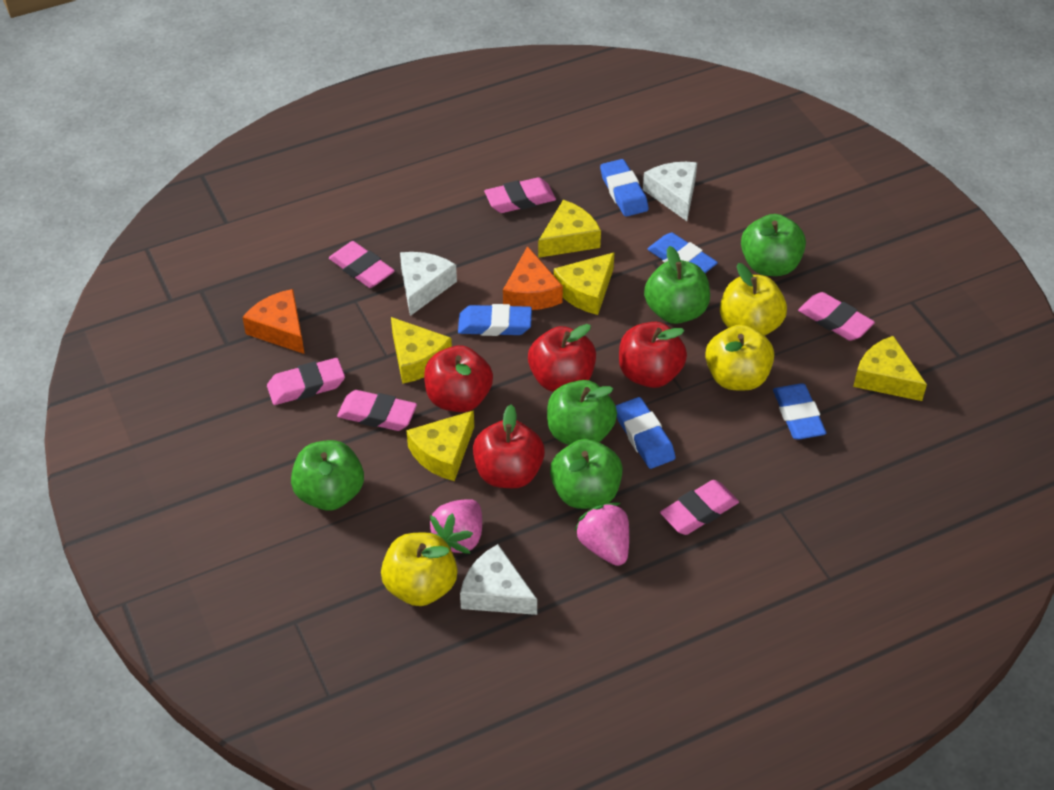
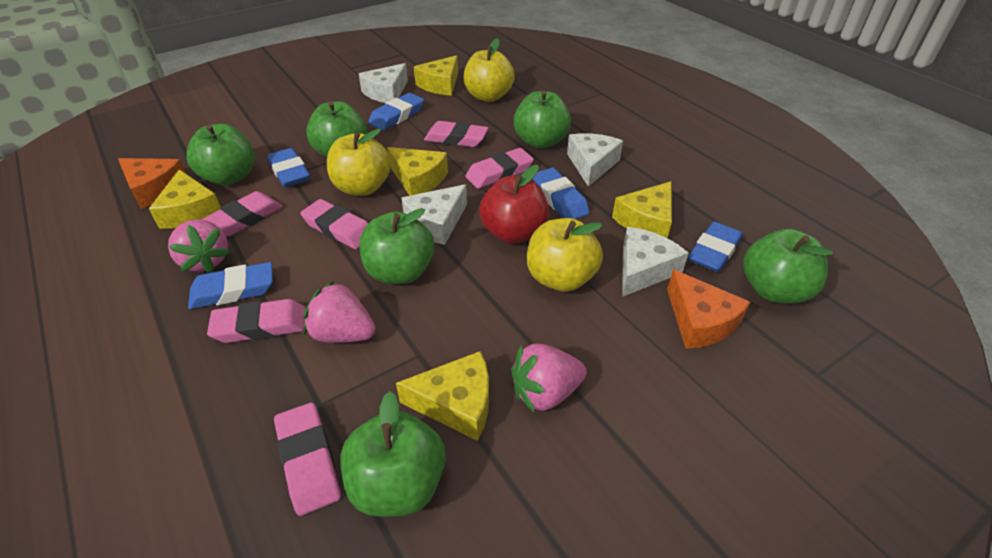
green apple: 5 -> 6
pink strawberry: 2 -> 3
red apple: 4 -> 1
white cheese: 3 -> 4

